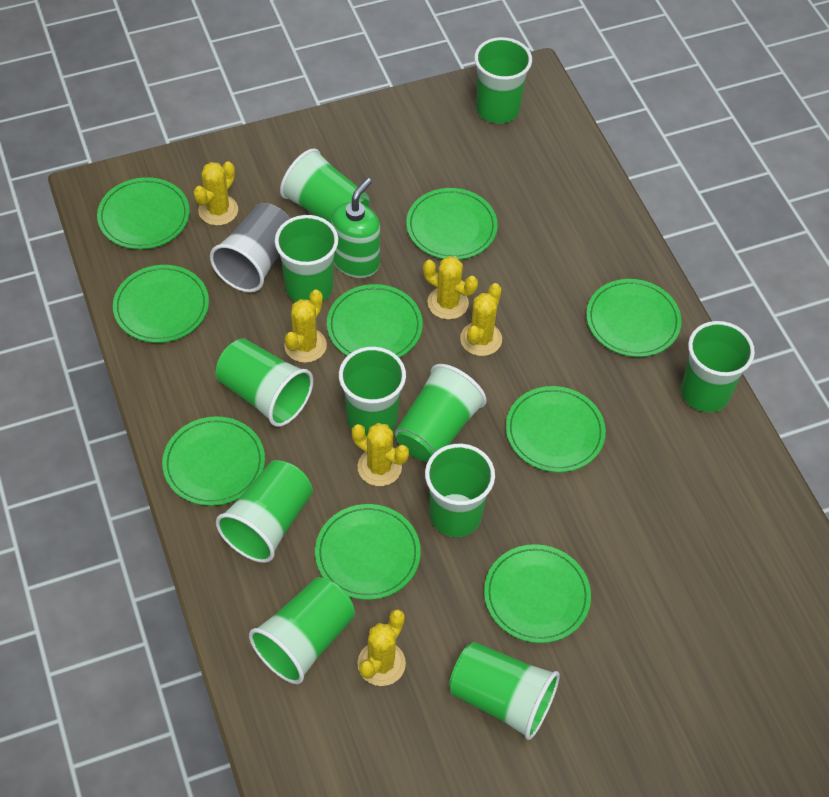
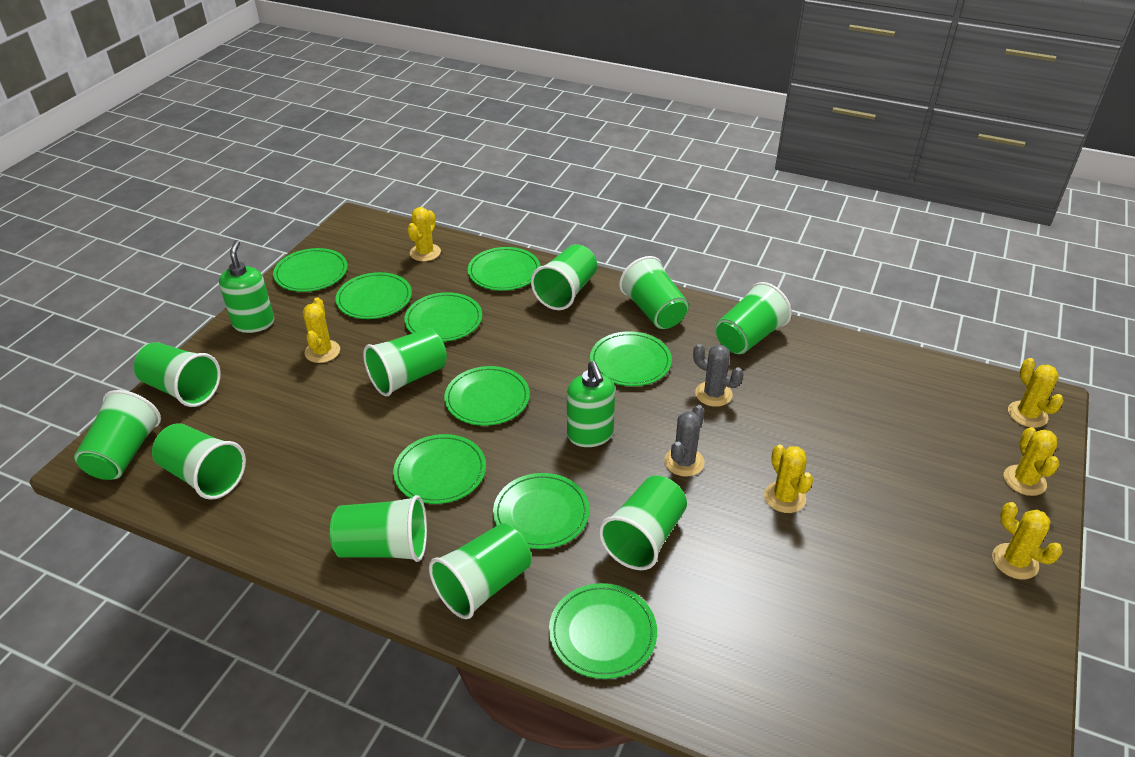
green cup: 11 -> 10
green soap dispenser: 1 -> 2
grey cactus: 0 -> 2
grey cup: 1 -> 0

